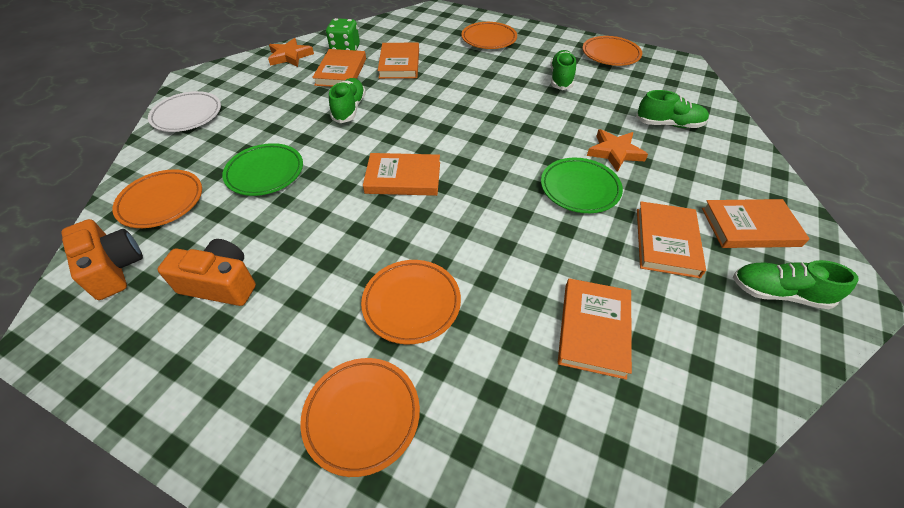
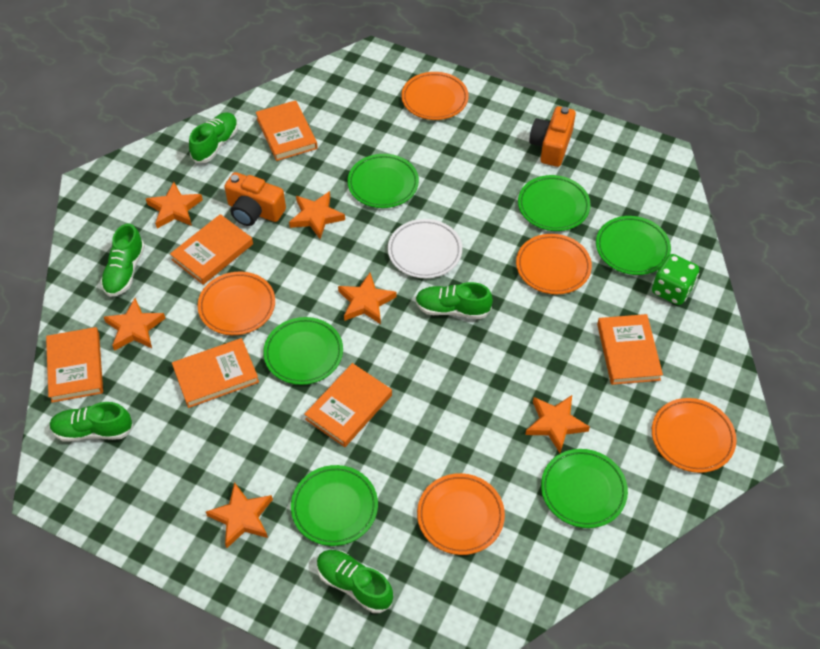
green plate: 2 -> 6
green shoe: 4 -> 5
orange star: 2 -> 6

